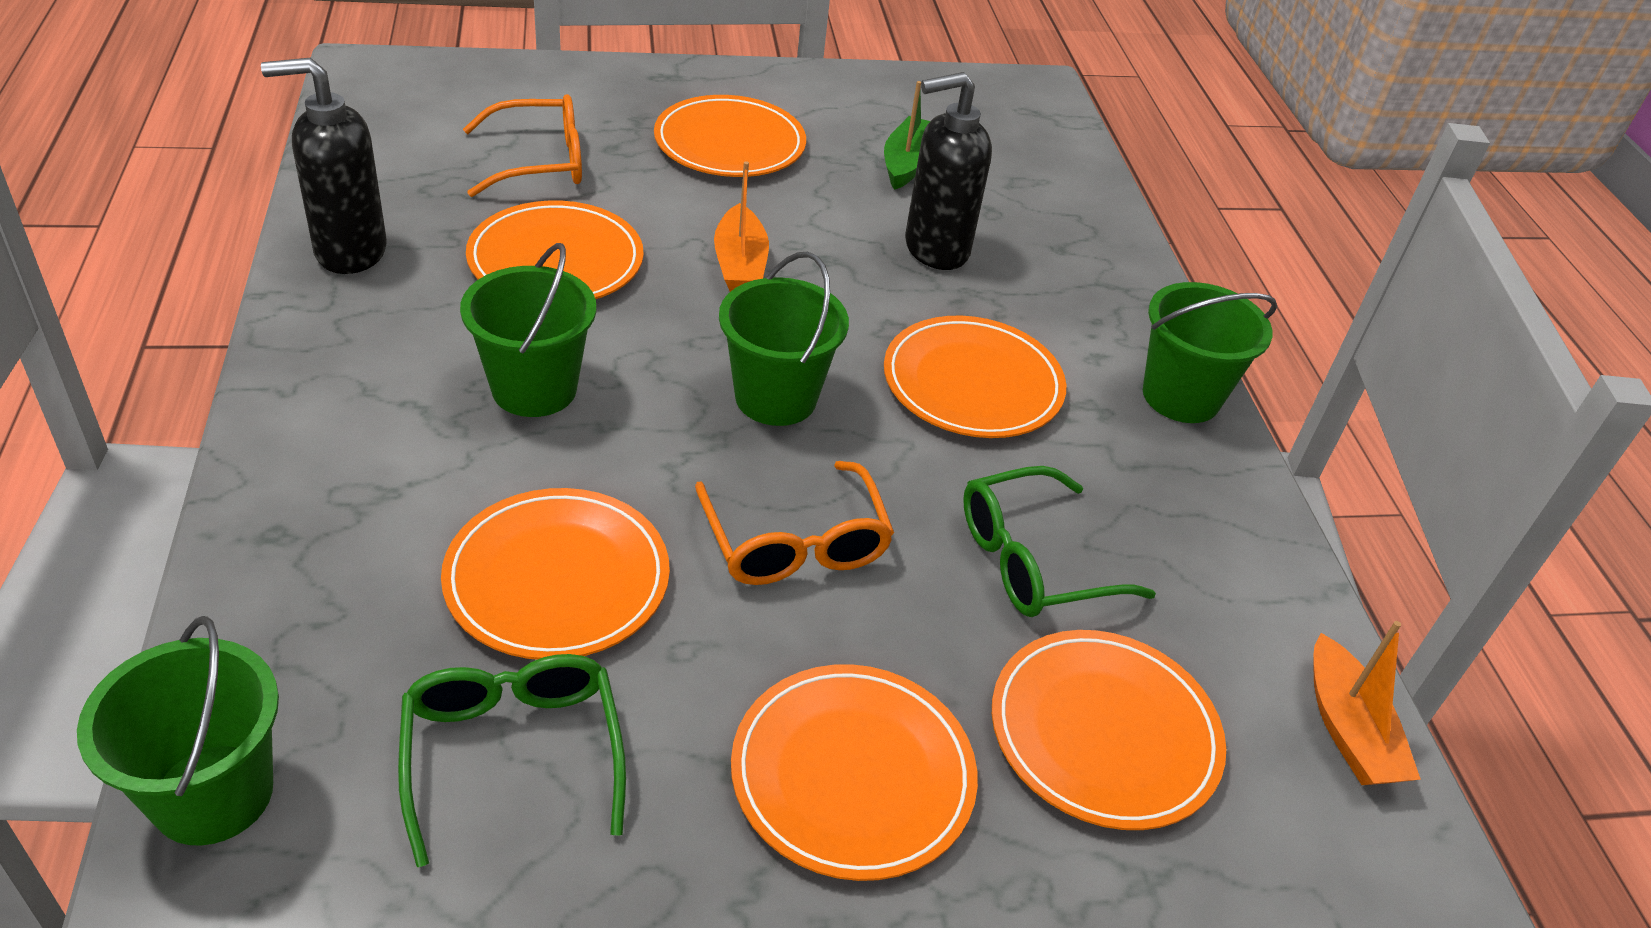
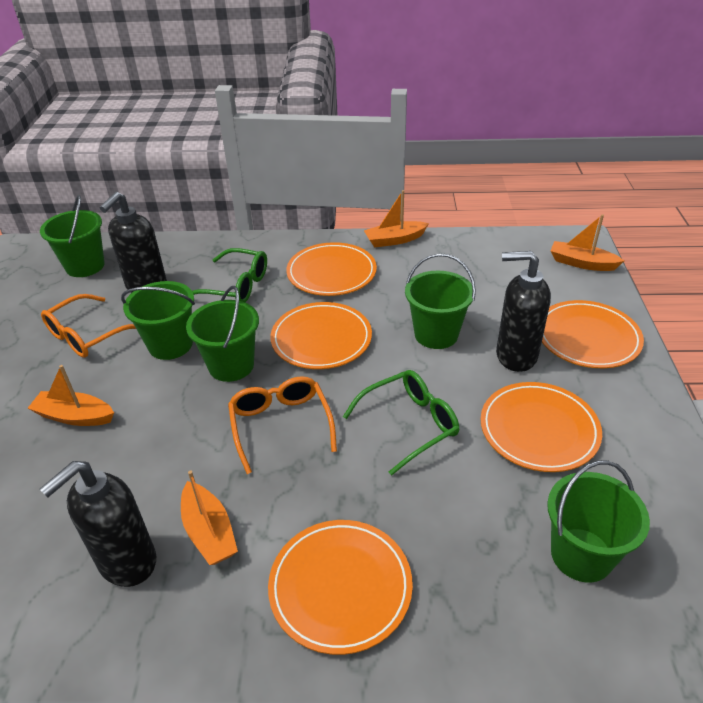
black soap dispenser: 2 -> 3
green boat: 1 -> 0
green bucket: 4 -> 5
orange boat: 2 -> 4
orange plate: 6 -> 5

